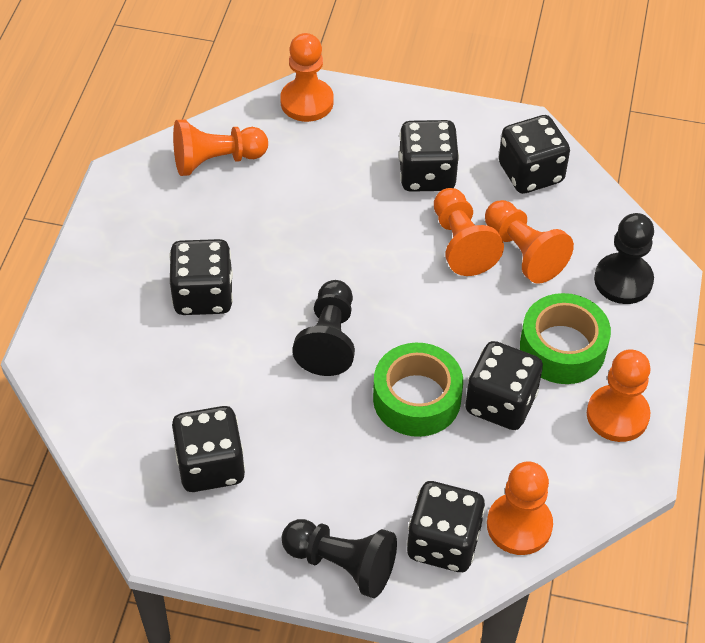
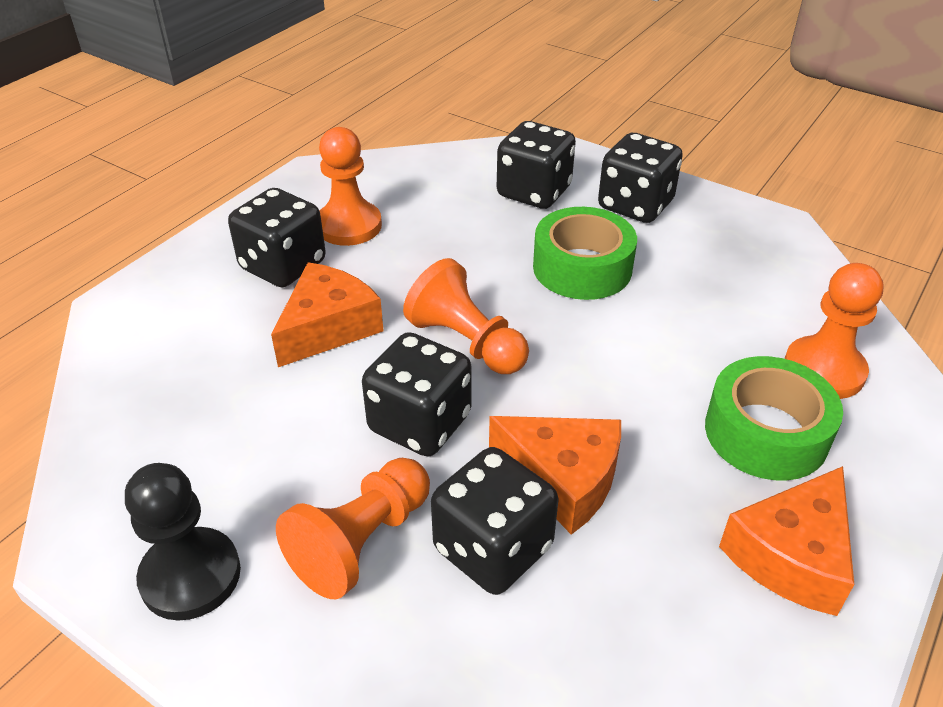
black dice: 6 -> 5
black pawn: 3 -> 1
orange cheese: 0 -> 3
orange pawn: 6 -> 4

